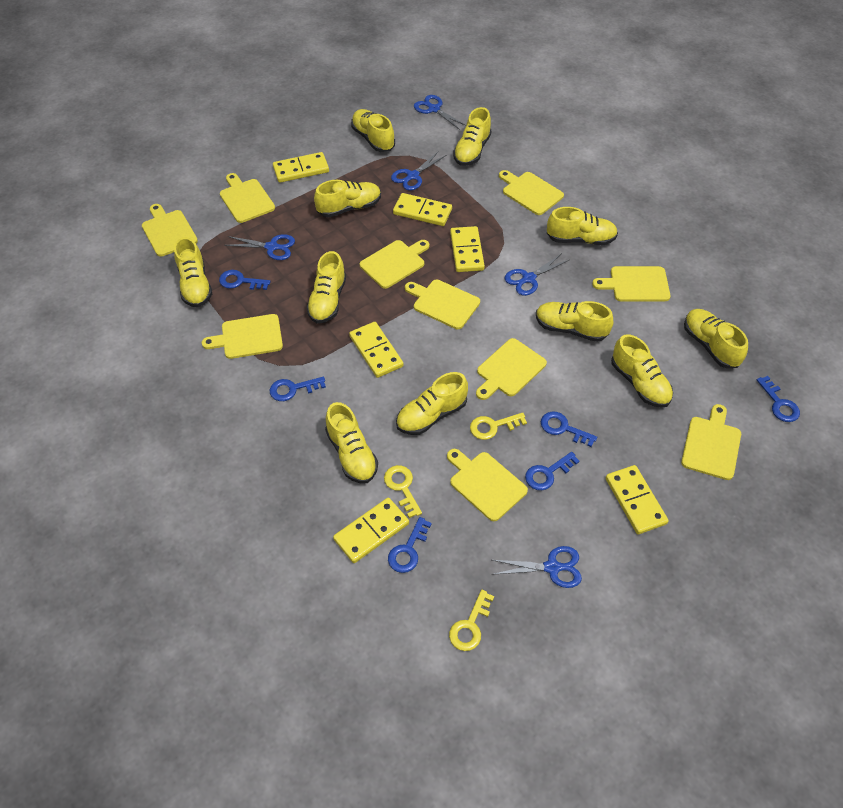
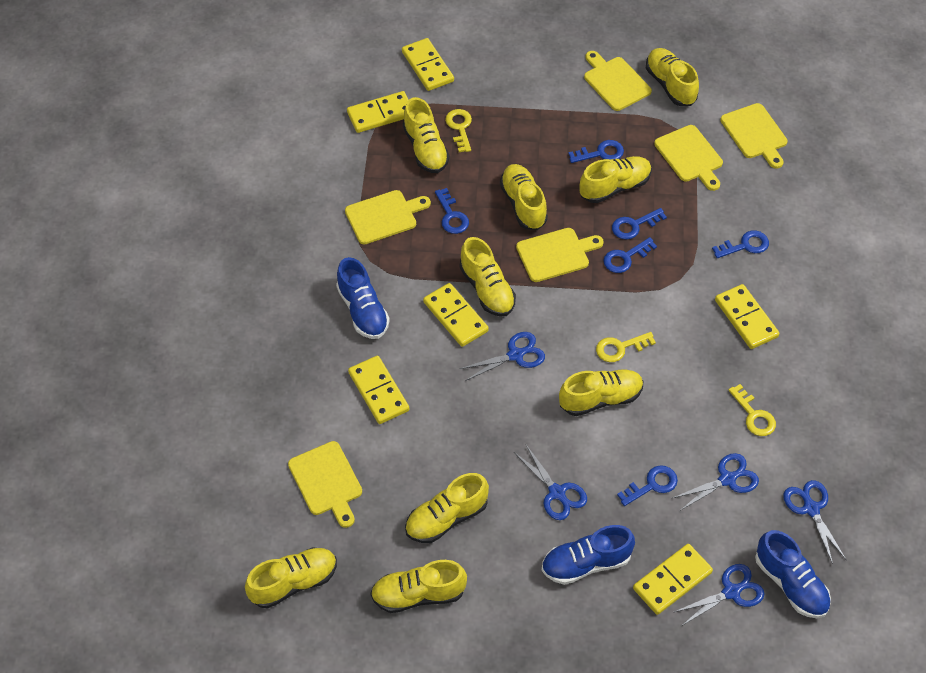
blue shoe: 0 -> 3
yellow cutting board: 10 -> 6
yellow shoe: 11 -> 9

